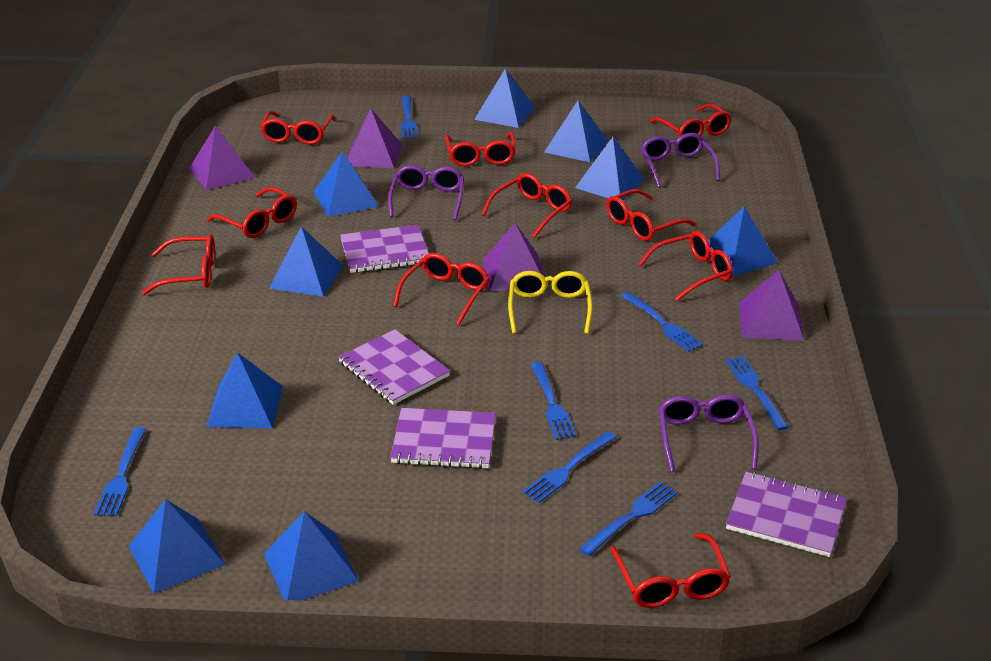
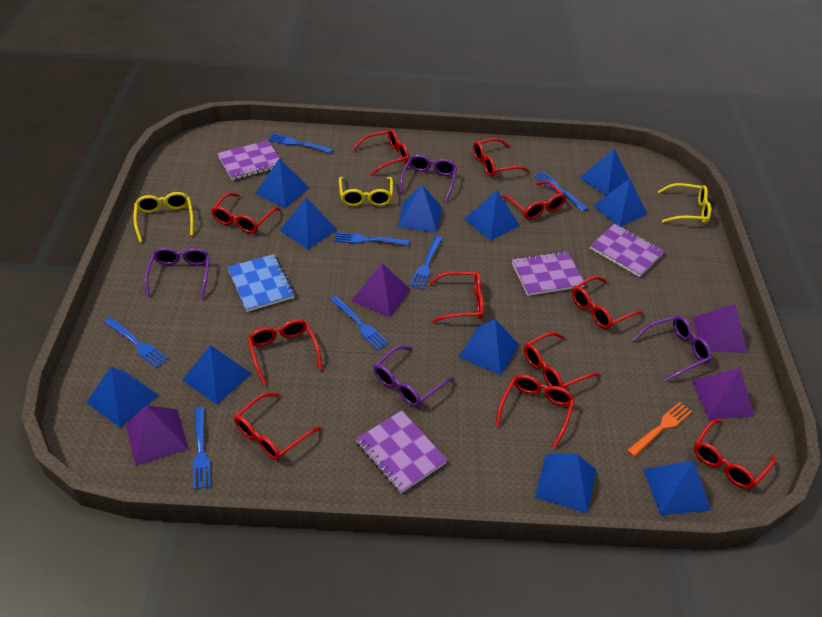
blue notebook: 0 -> 1
blue pyramid: 9 -> 11
orange fork: 0 -> 1
purple glasses: 3 -> 4
red glasses: 10 -> 11
yellow glasses: 1 -> 3

